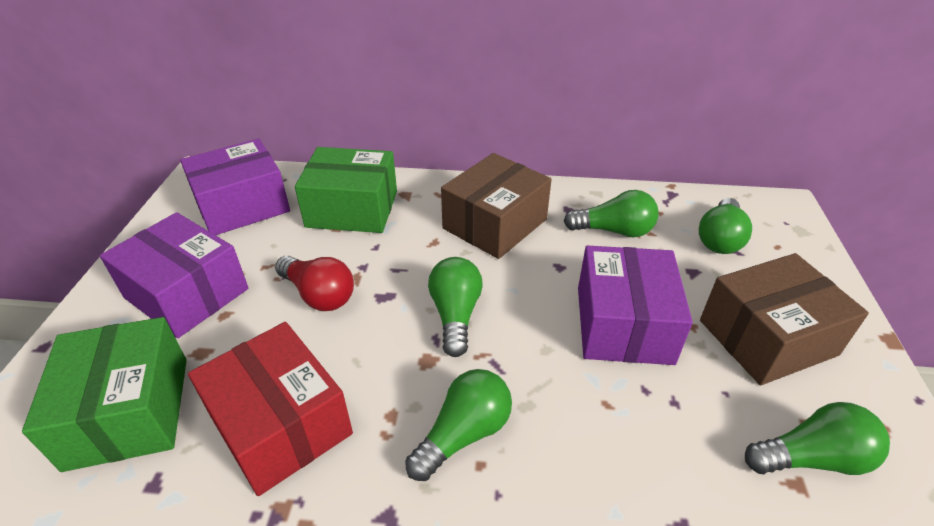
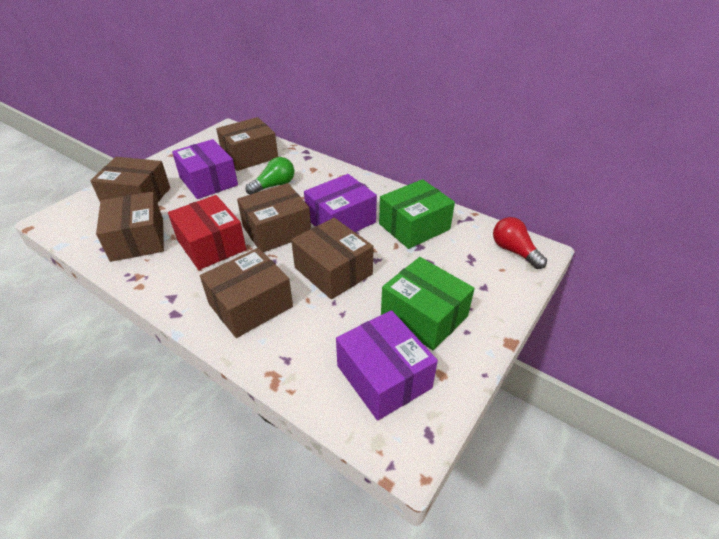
brown box: 2 -> 6
green light bulb: 5 -> 1

